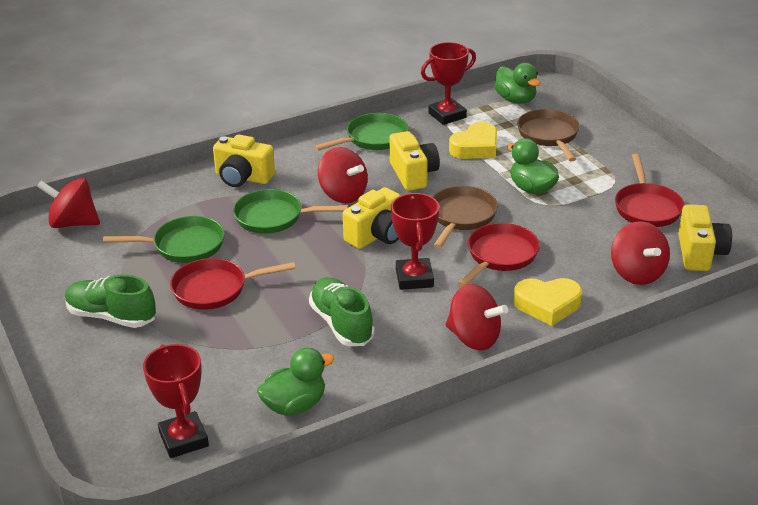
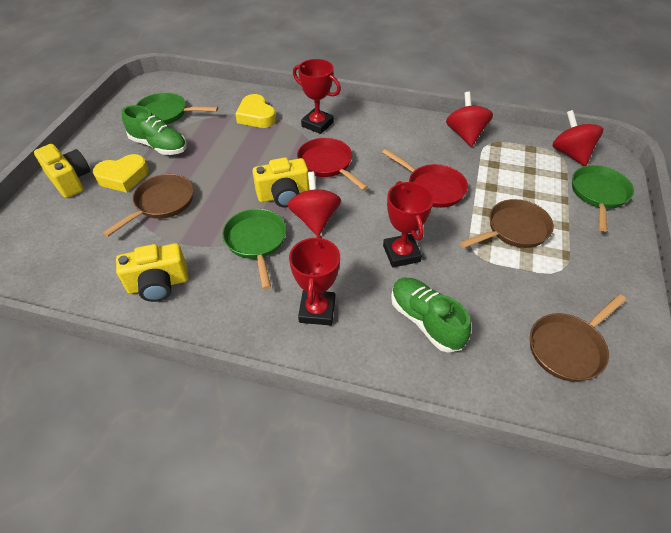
brown pan: 2 -> 3
green duck: 3 -> 0
red pan: 3 -> 2
red spinning top: 4 -> 3
yellow camera: 4 -> 3

